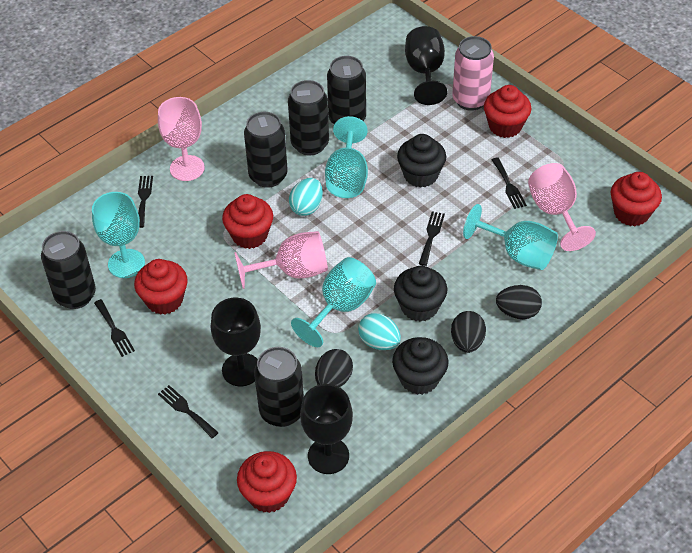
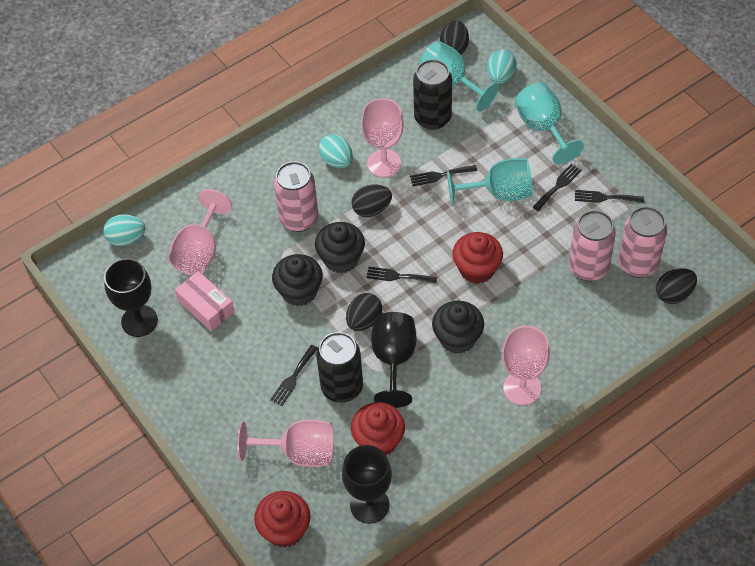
black can: 5 -> 2
black egg: 3 -> 4
pink box: 0 -> 1
pink can: 1 -> 3
pink goblet: 3 -> 4
red cupcake: 5 -> 3
turquoise egg: 2 -> 3
turquoise goblet: 4 -> 3

